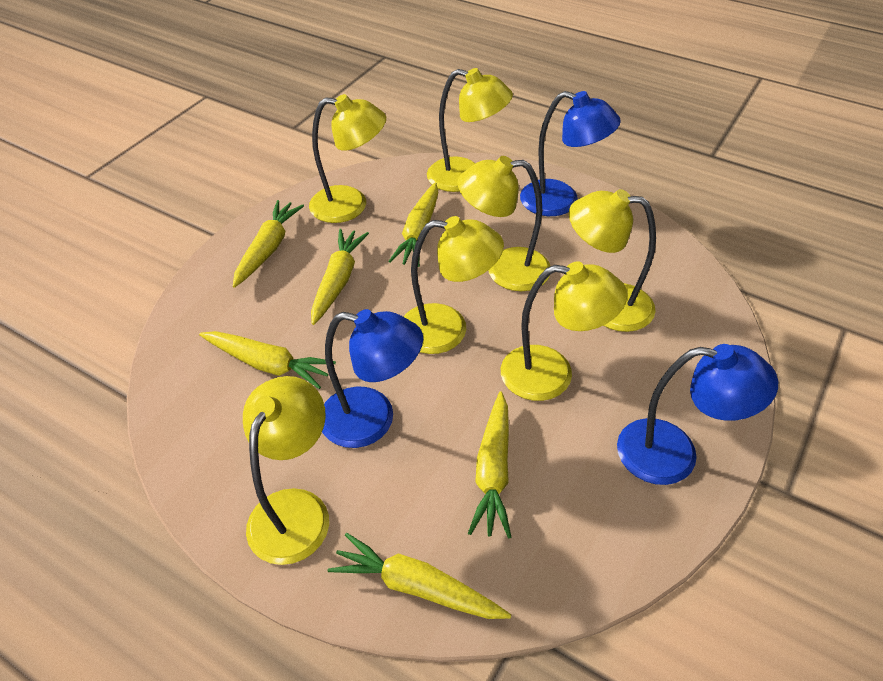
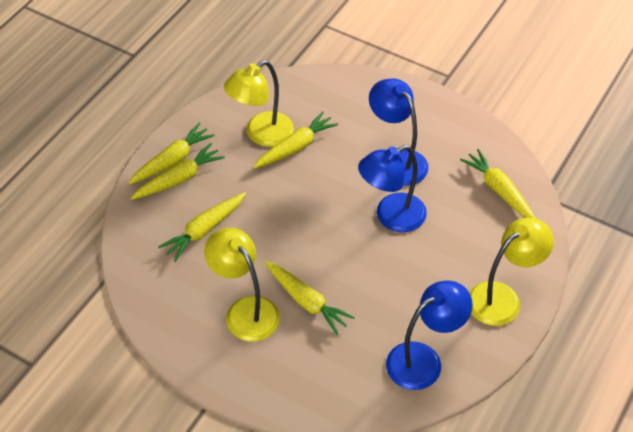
yellow lamp: 7 -> 3

